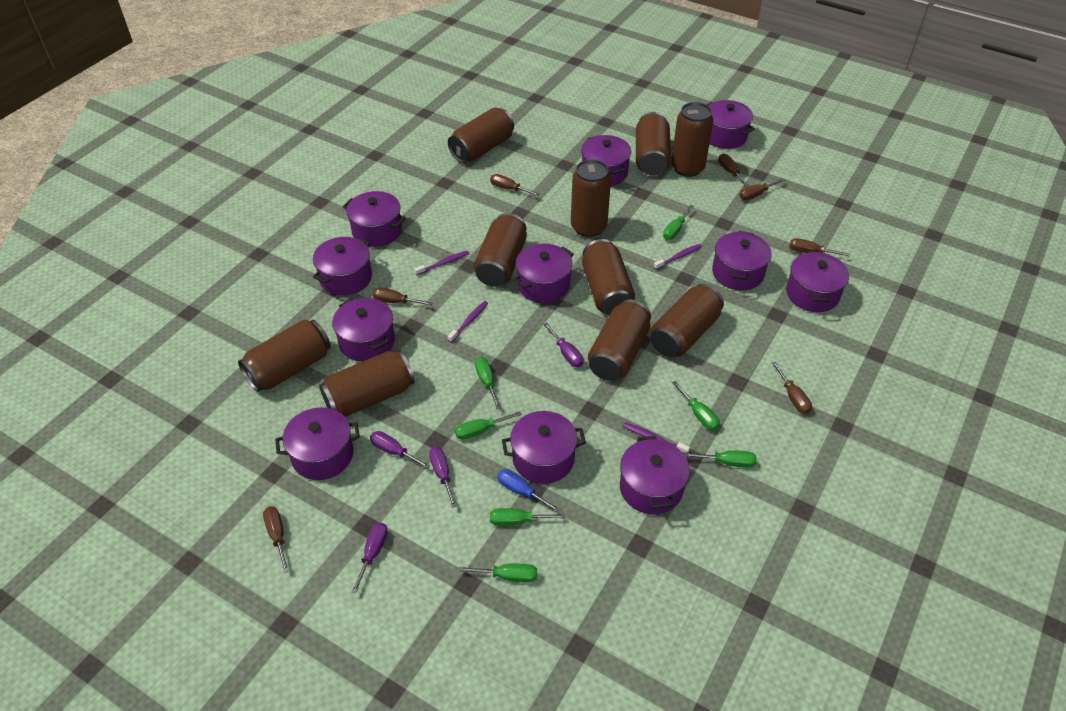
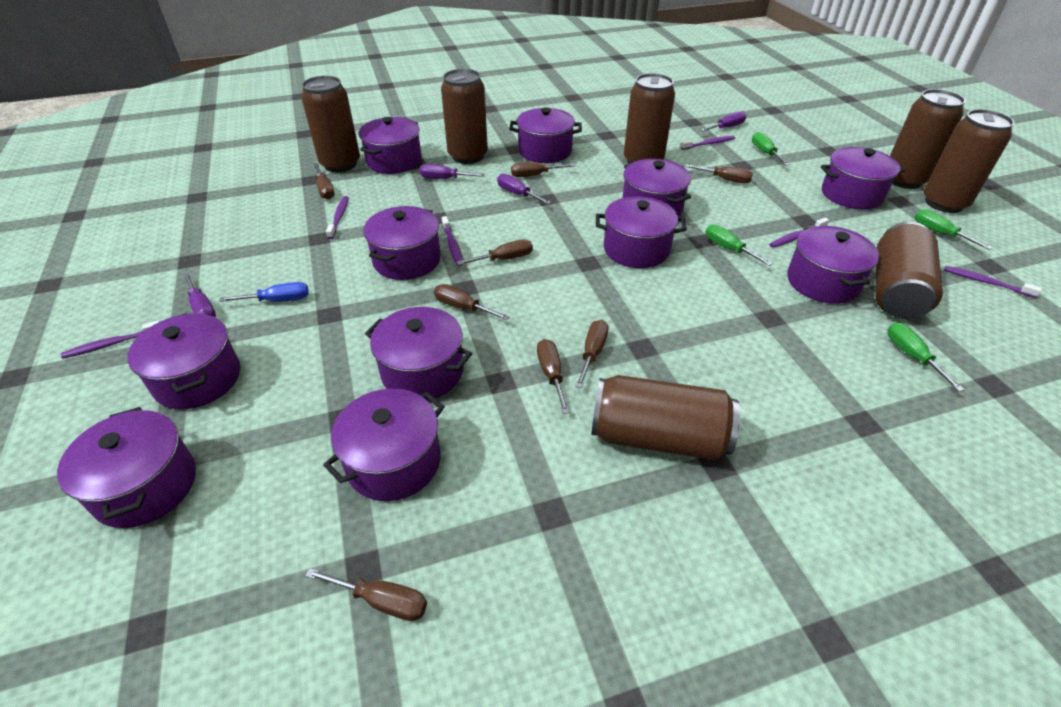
brown can: 10 -> 7
brown screwdriver: 7 -> 8
green screwdriver: 7 -> 4
purple toothbrush: 4 -> 6

